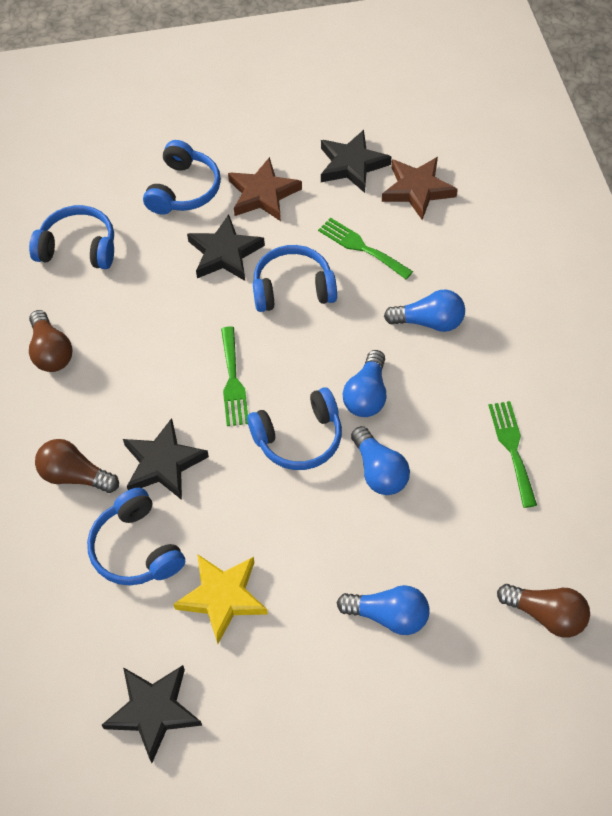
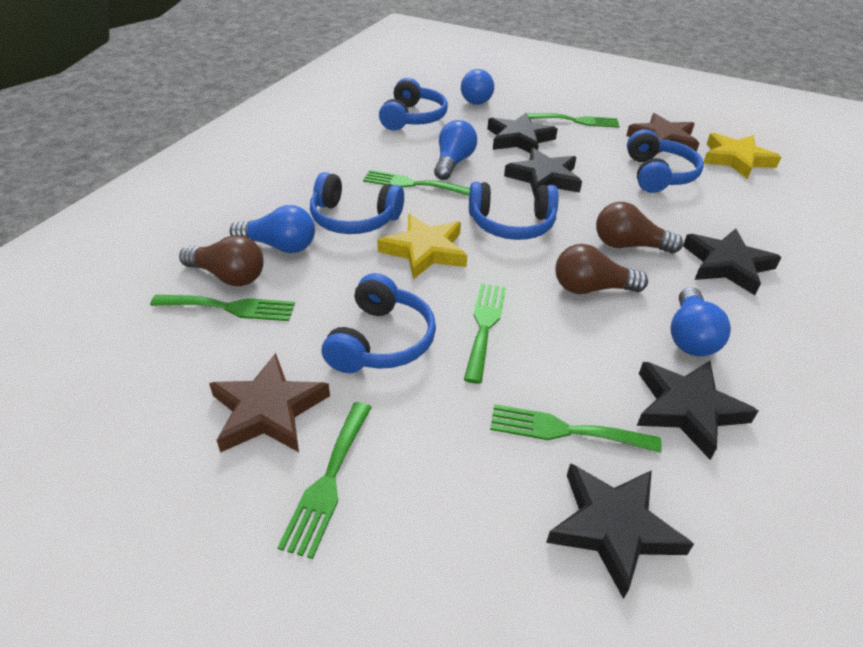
black star: 4 -> 5
green fork: 3 -> 6
yellow star: 1 -> 2

